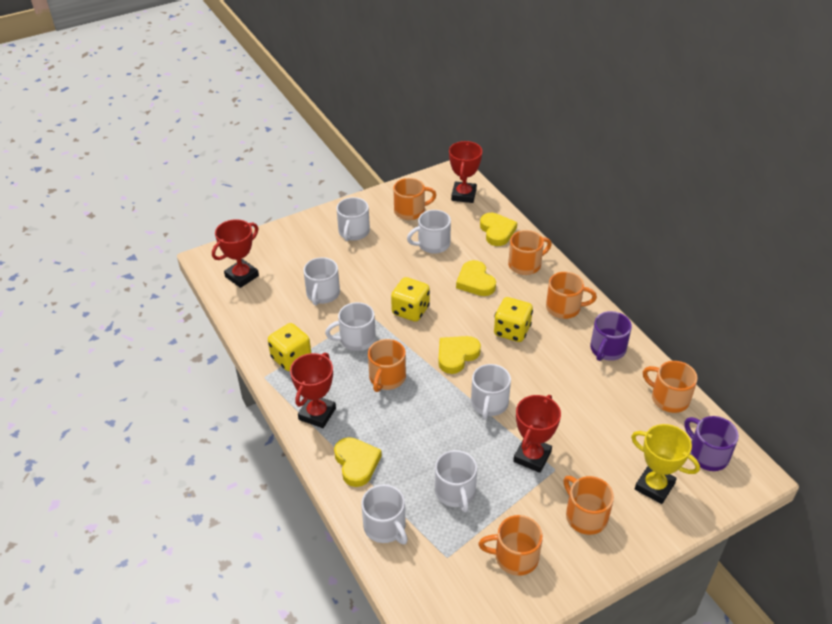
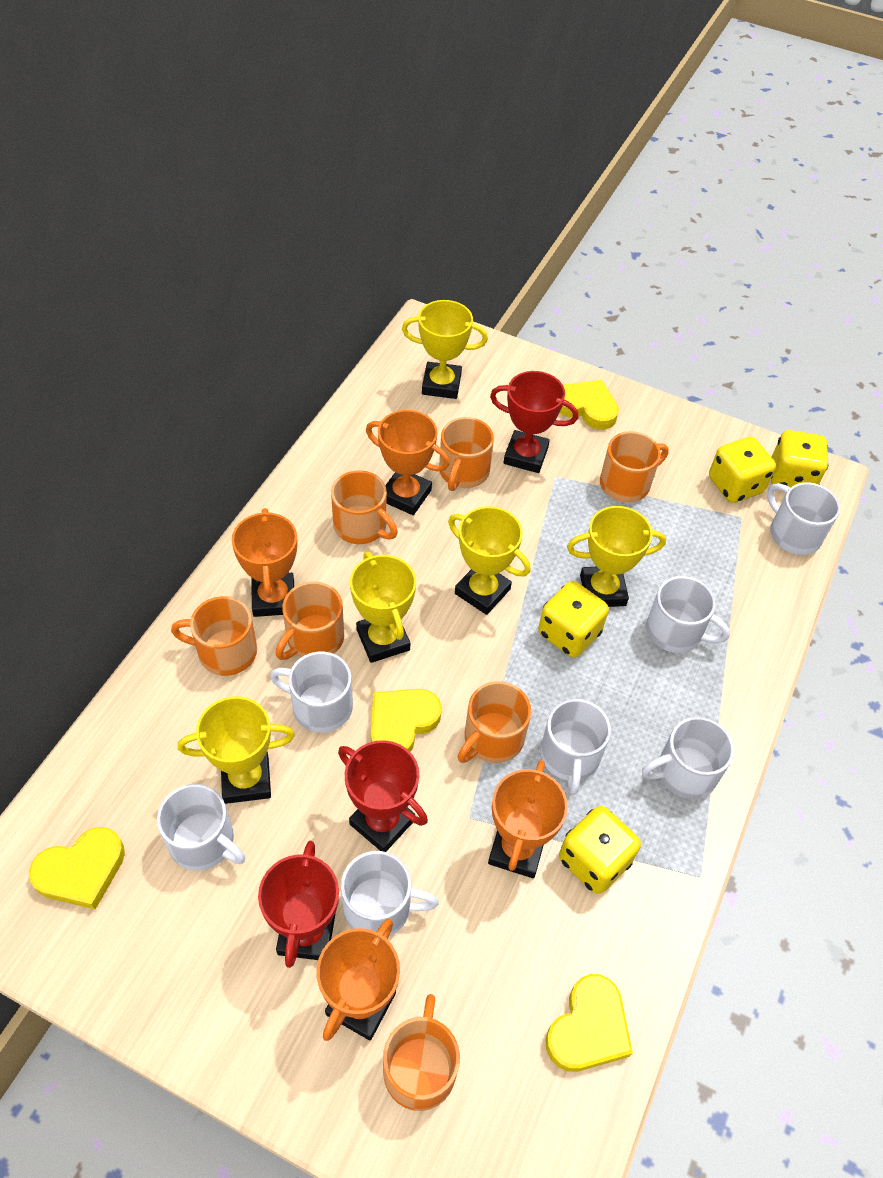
orange trophy: 0 -> 4
purple mug: 2 -> 0
red trophy: 4 -> 3
yellow dice: 3 -> 4
yellow trophy: 1 -> 5

